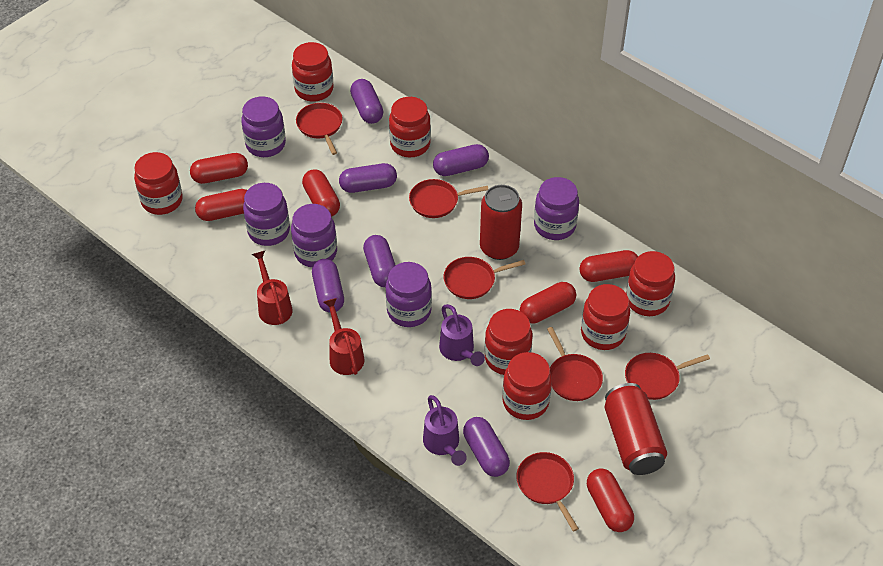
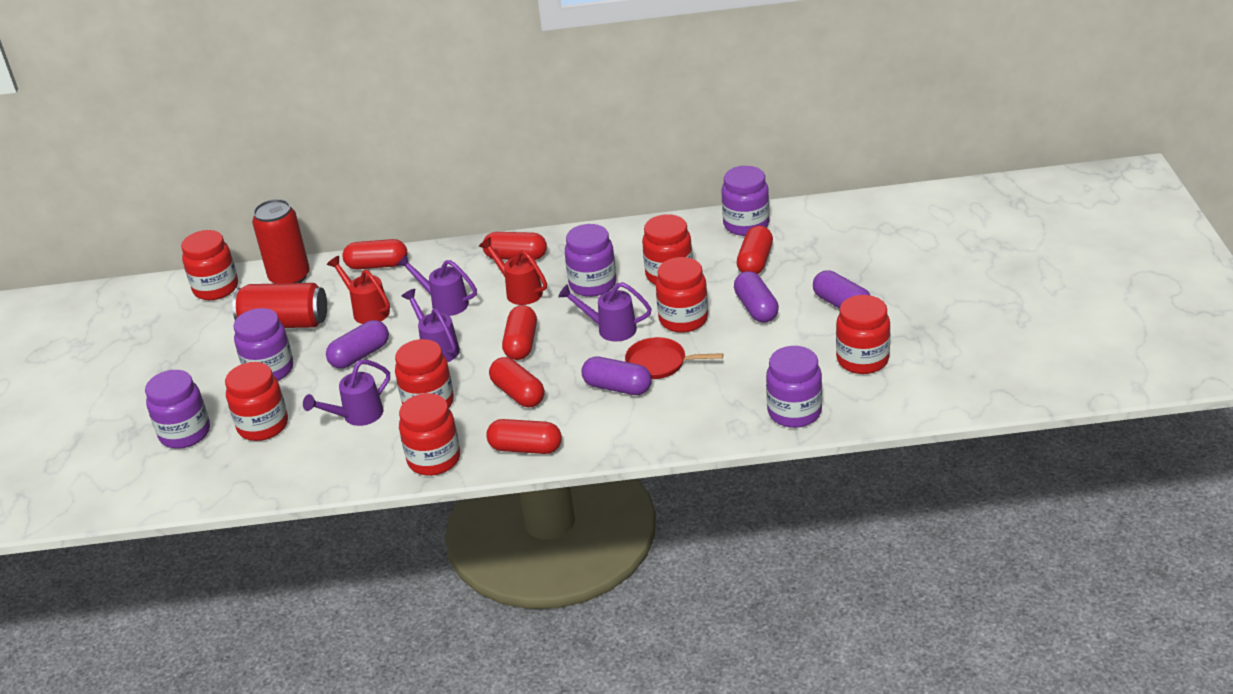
purple capsule: 6 -> 4
purple watering can: 2 -> 4
red pan: 6 -> 1

